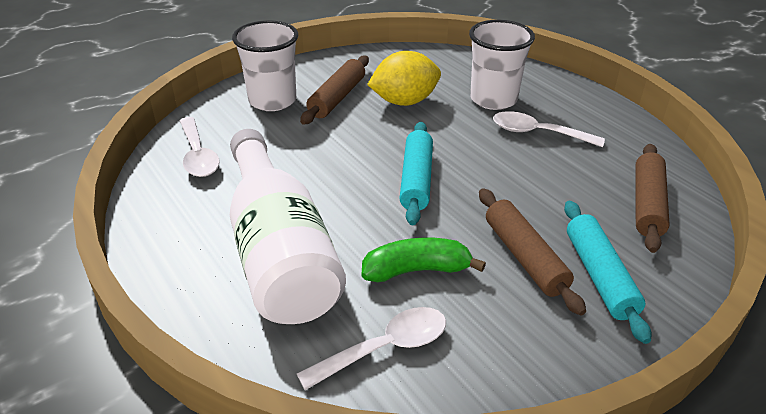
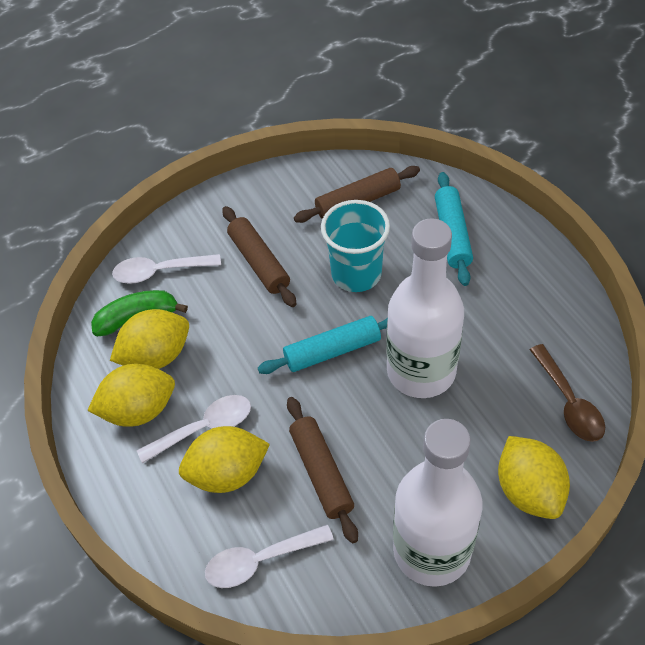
brown spoon: 0 -> 1
turquoise cup: 0 -> 1
white bottle: 1 -> 2
white cup: 2 -> 0
yellow lemon: 1 -> 4

